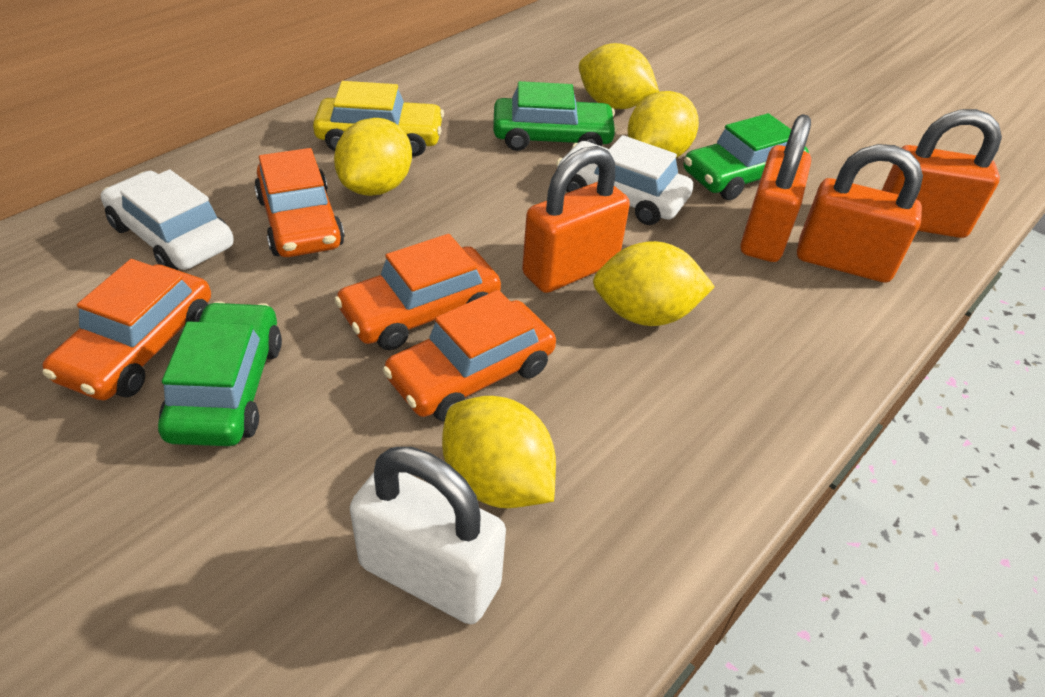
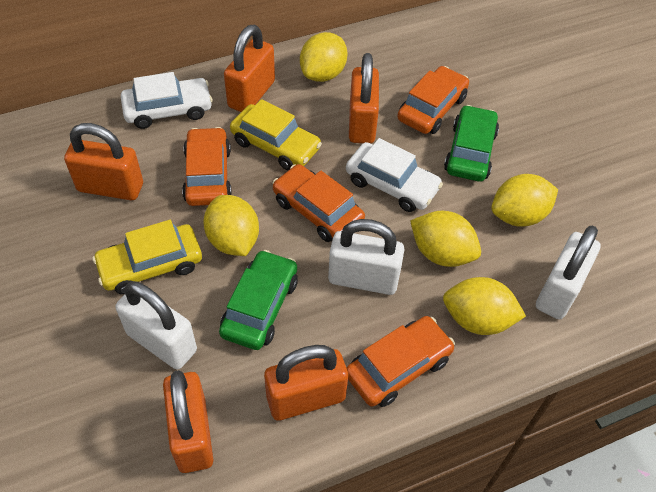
green car: 3 -> 2
orange padlock: 4 -> 5
white padlock: 1 -> 3
yellow car: 1 -> 2

